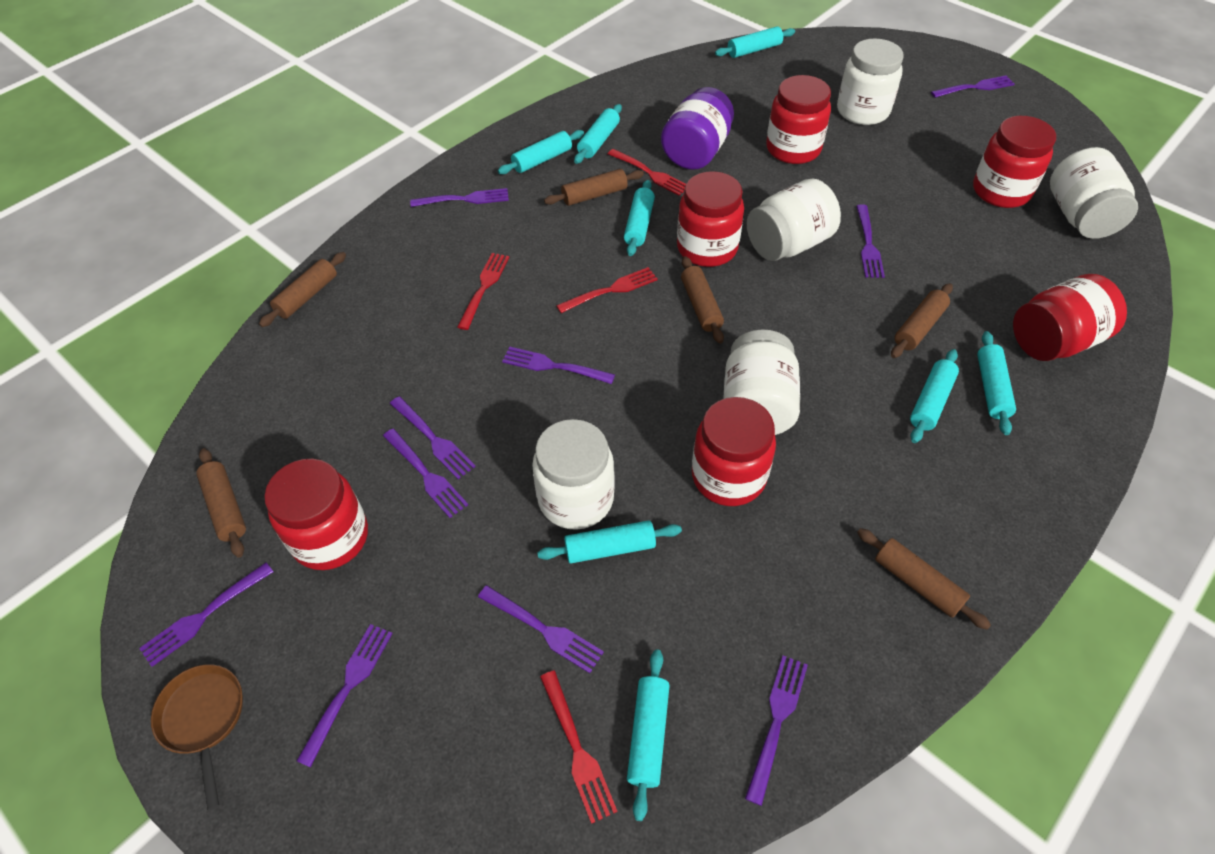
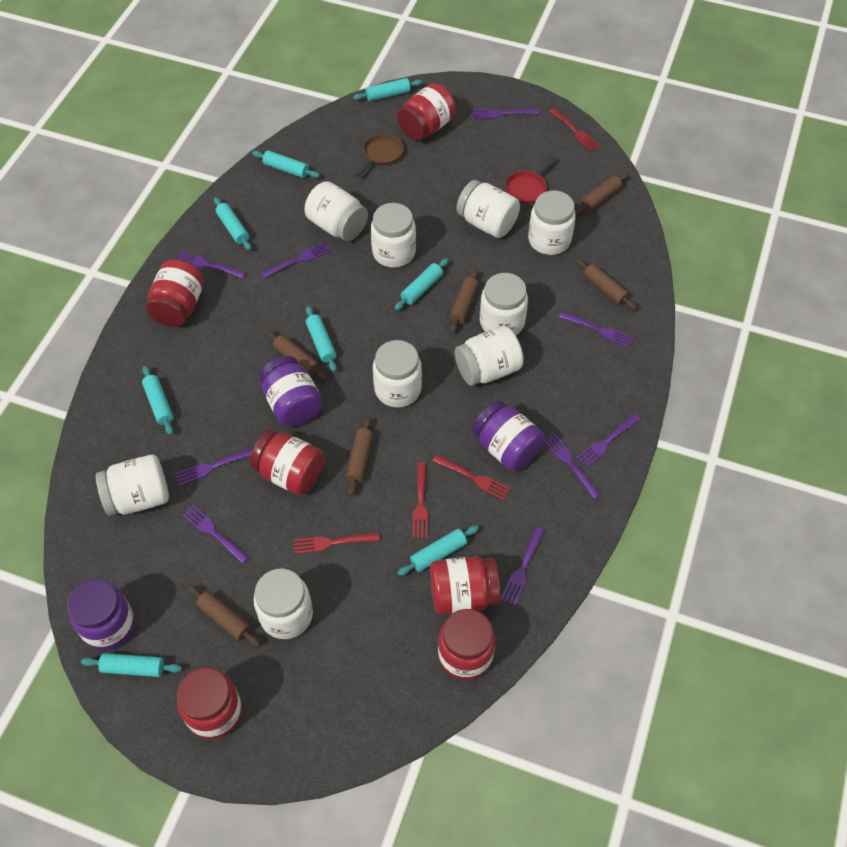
purple fork: 10 -> 9
purple jar: 1 -> 3
red pan: 0 -> 1
white jar: 5 -> 9

